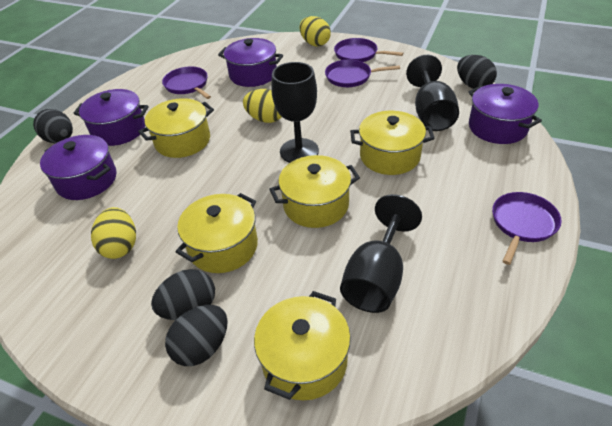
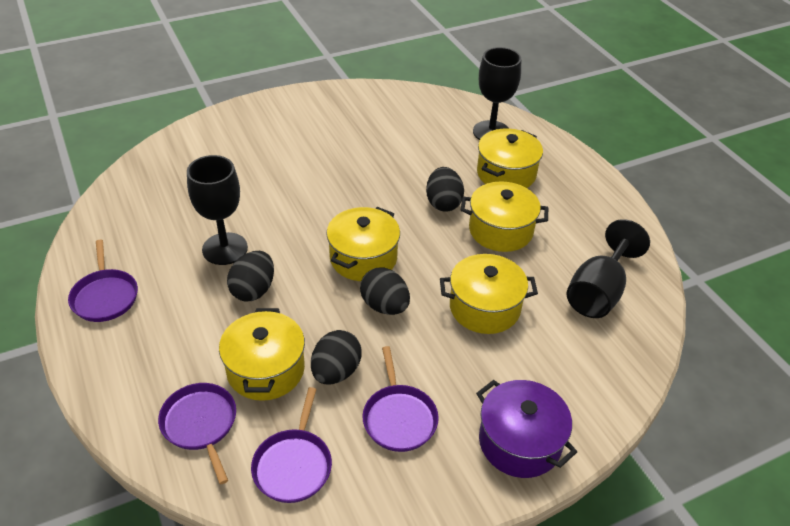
purple pot: 4 -> 1
yellow egg: 3 -> 0

